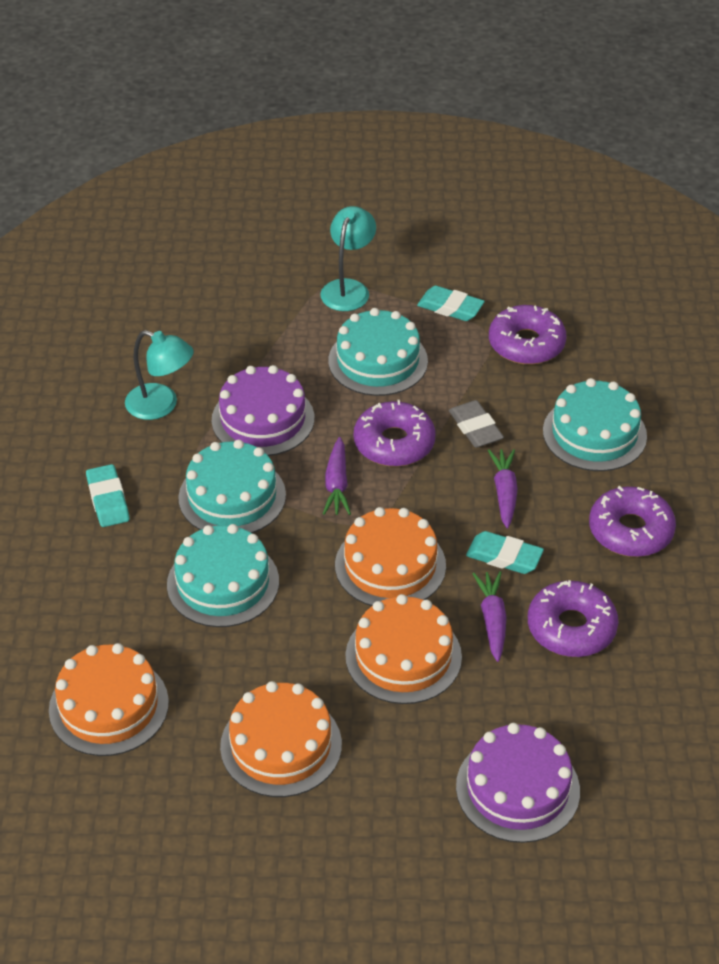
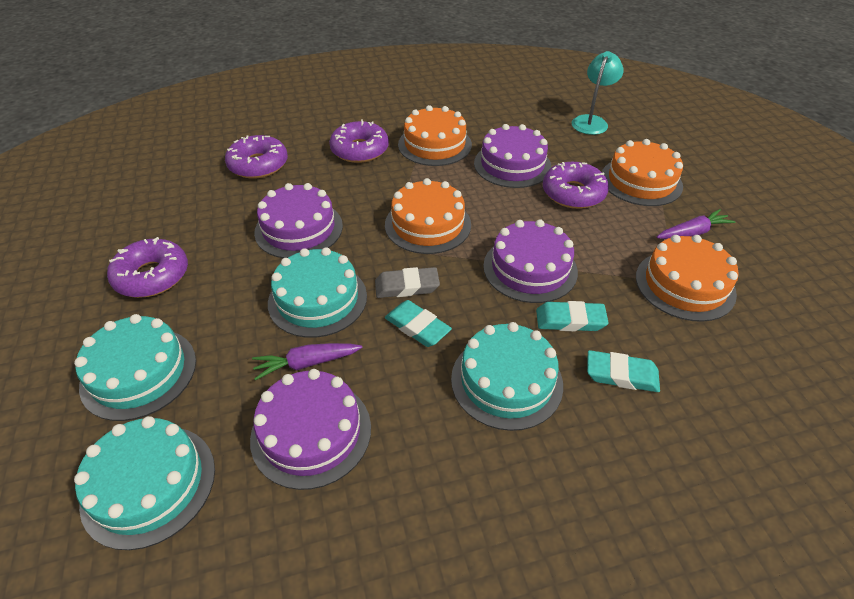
purple cake: 2 -> 4
purple carrot: 3 -> 2
turquoise lamp: 2 -> 1

